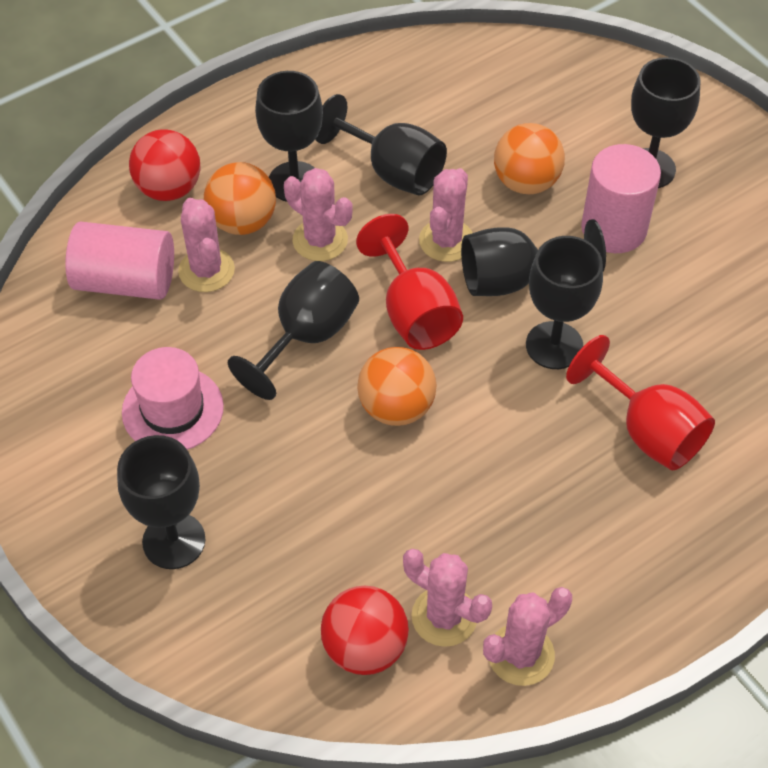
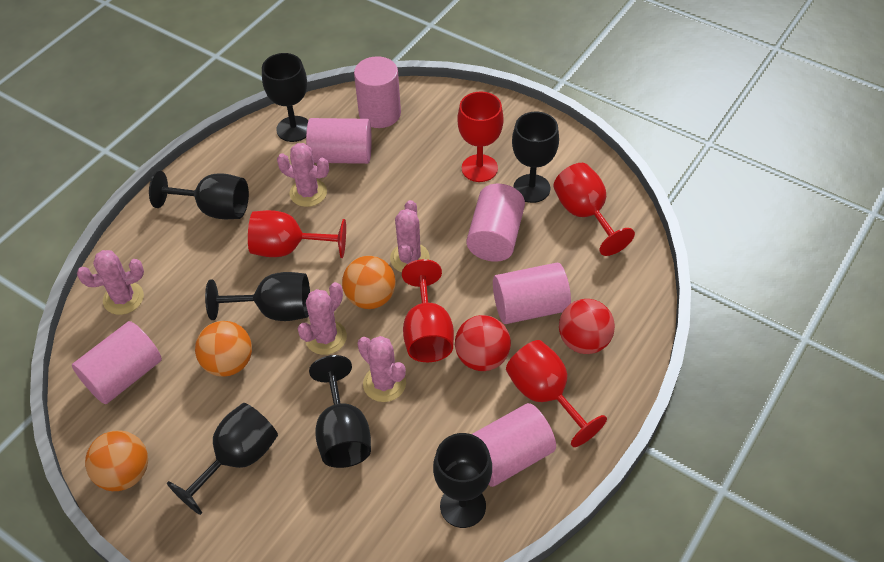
pink cylinder: 2 -> 6
pink hat: 1 -> 0
red goblet: 2 -> 5

